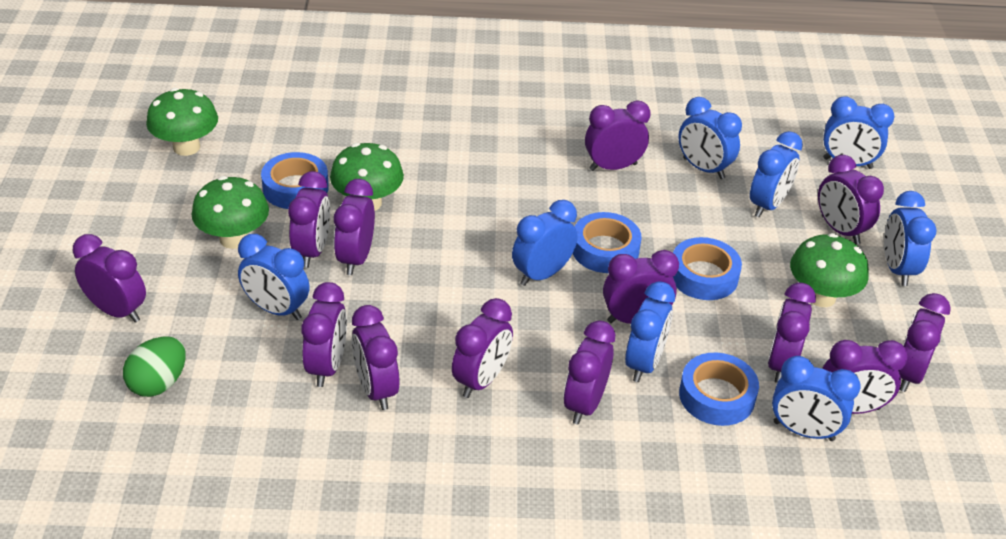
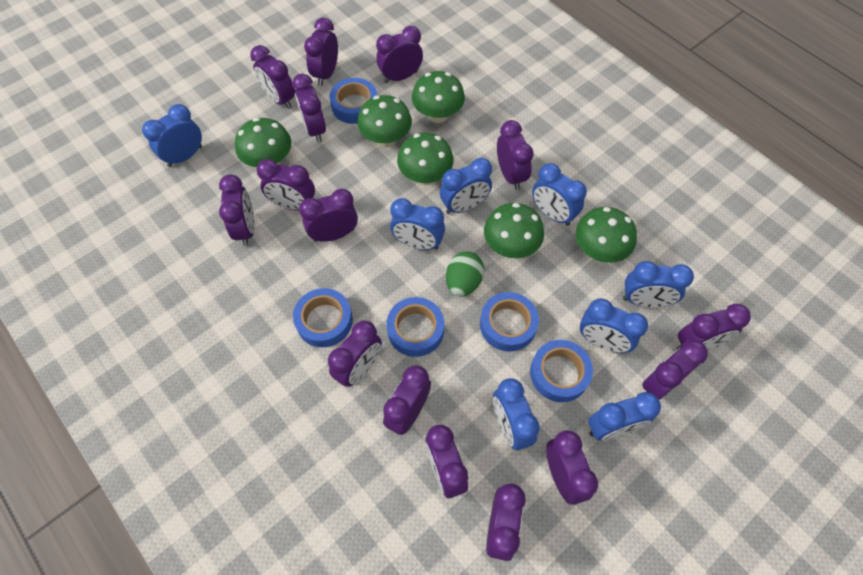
blue tape: 4 -> 5
green mushroom: 4 -> 6
purple clock: 13 -> 15

